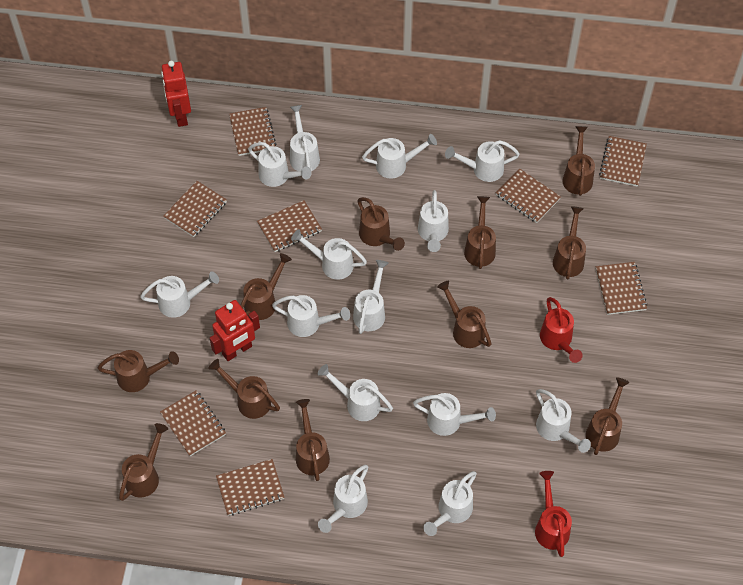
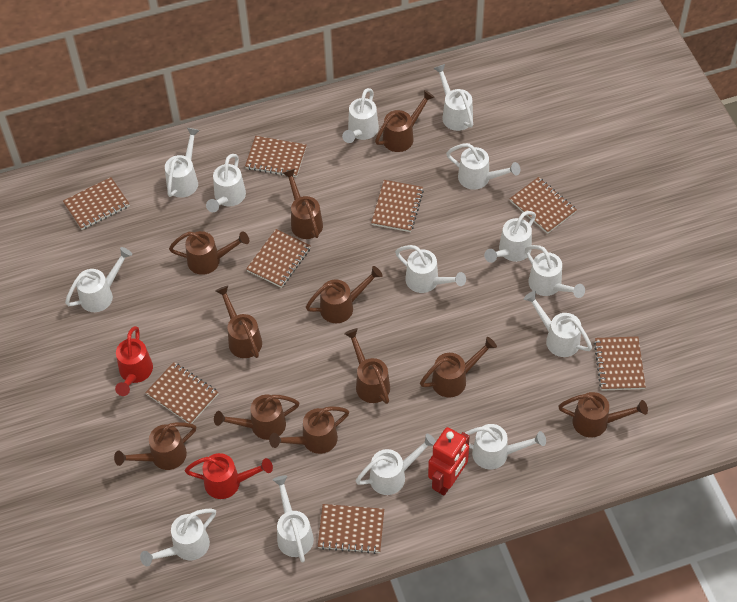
red robot: 2 -> 1

